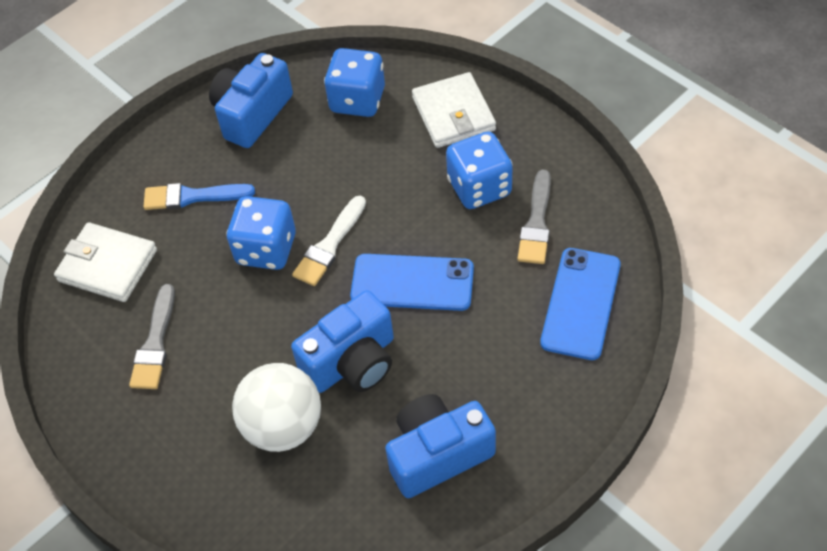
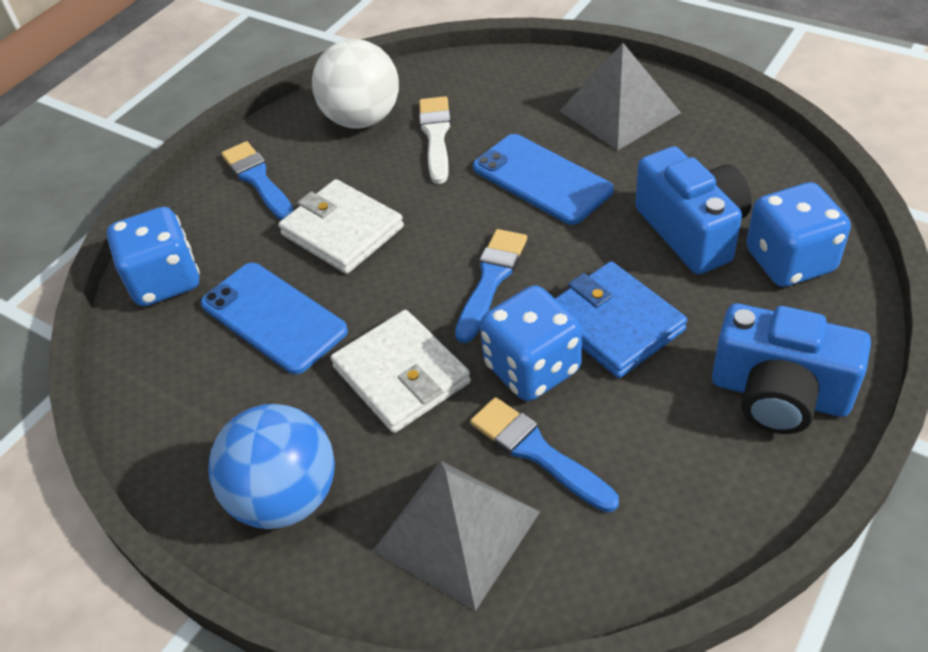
blue ball: 0 -> 1
blue brush: 1 -> 3
blue camera: 3 -> 2
blue wallet: 0 -> 1
grey brush: 2 -> 0
grey pyramid: 0 -> 2

